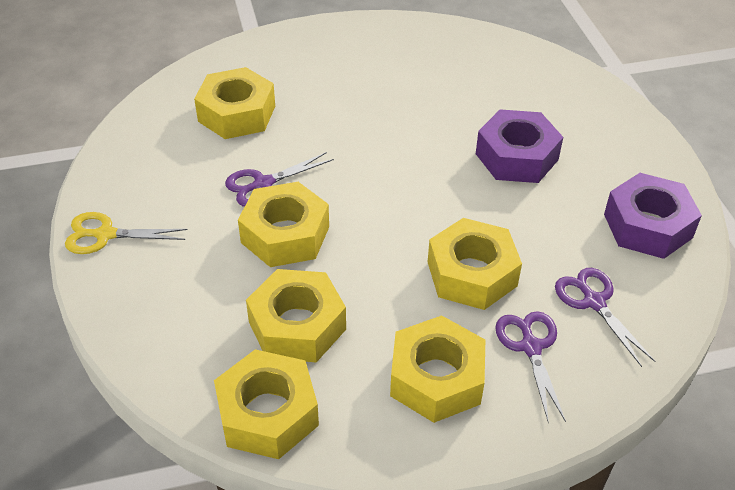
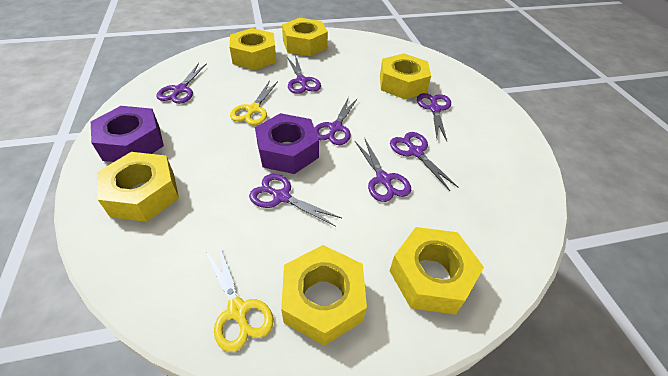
purple scissors: 3 -> 7
yellow scissors: 1 -> 2

